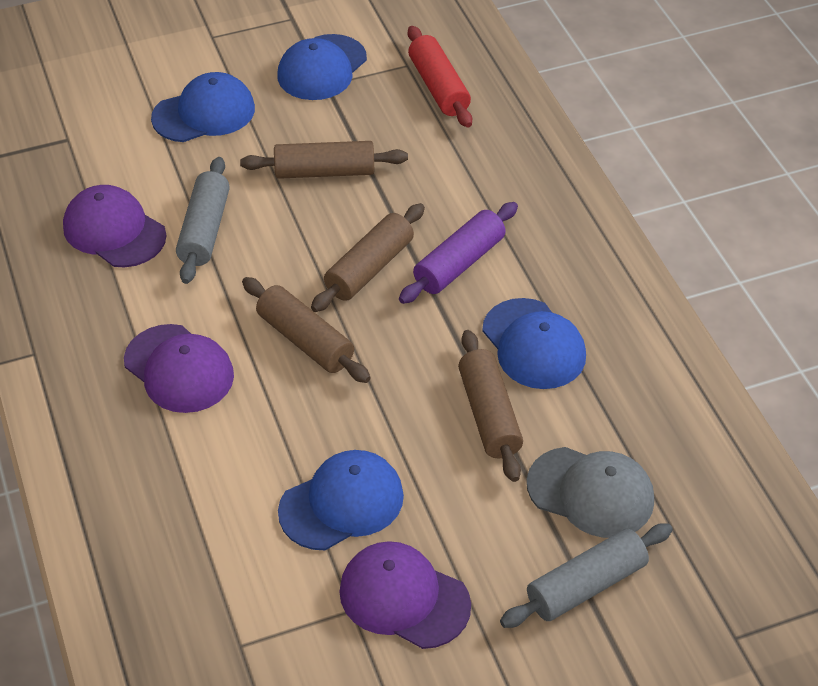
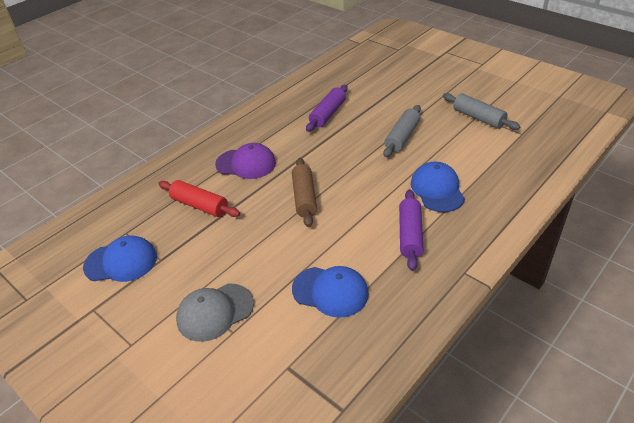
blue cap: 4 -> 3
brown rolling pin: 4 -> 1
purple cap: 3 -> 1
purple rolling pin: 1 -> 2

